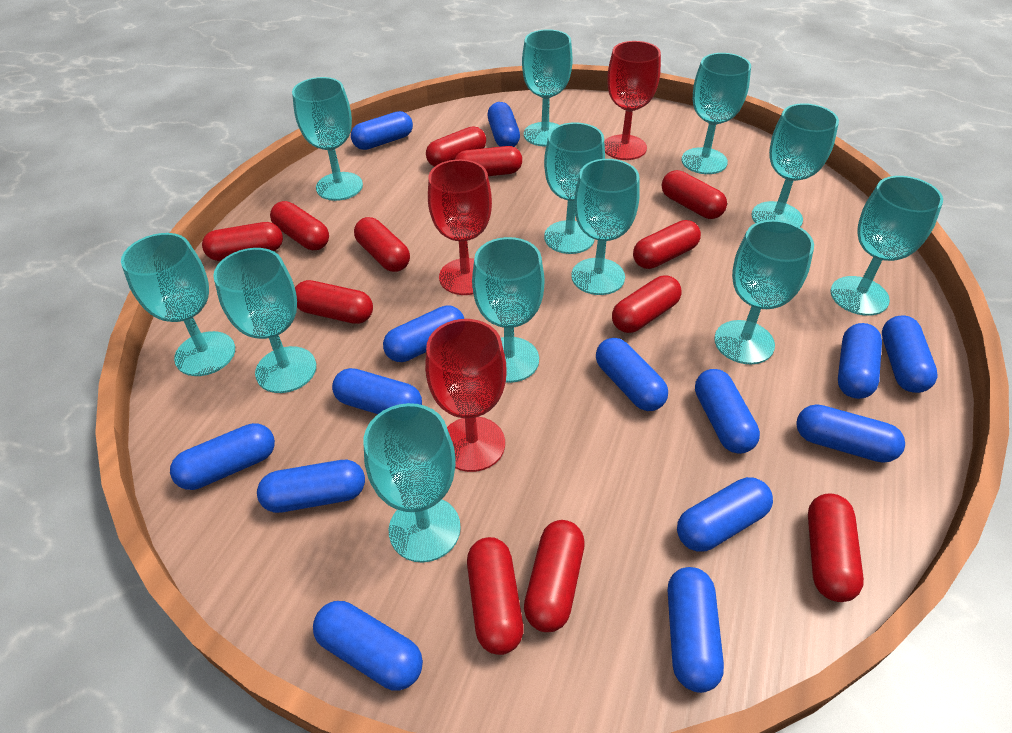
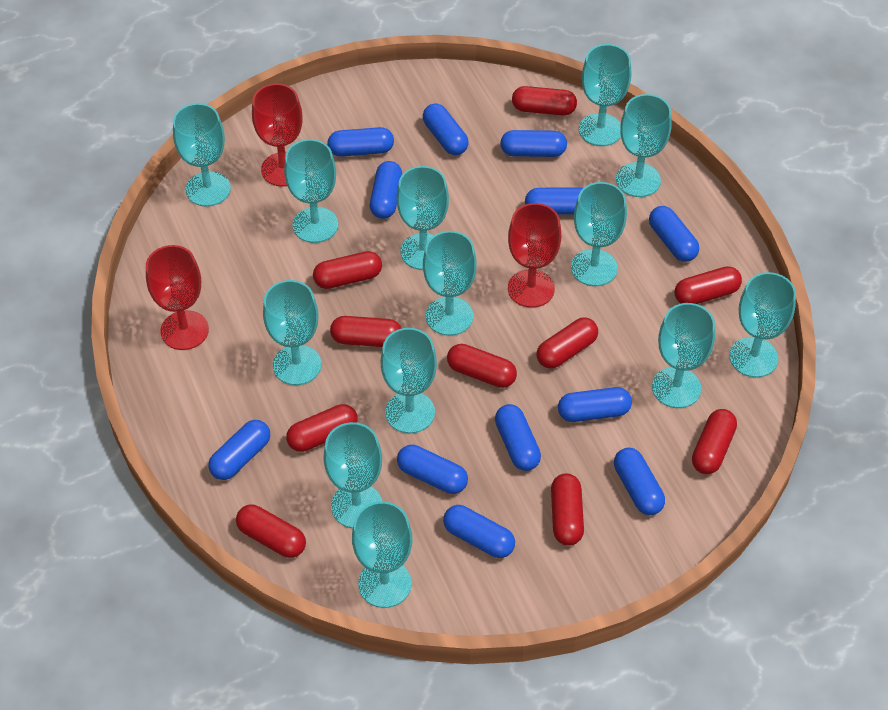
blue capsule: 14 -> 12
red capsule: 12 -> 10
turquoise goblet: 12 -> 13

